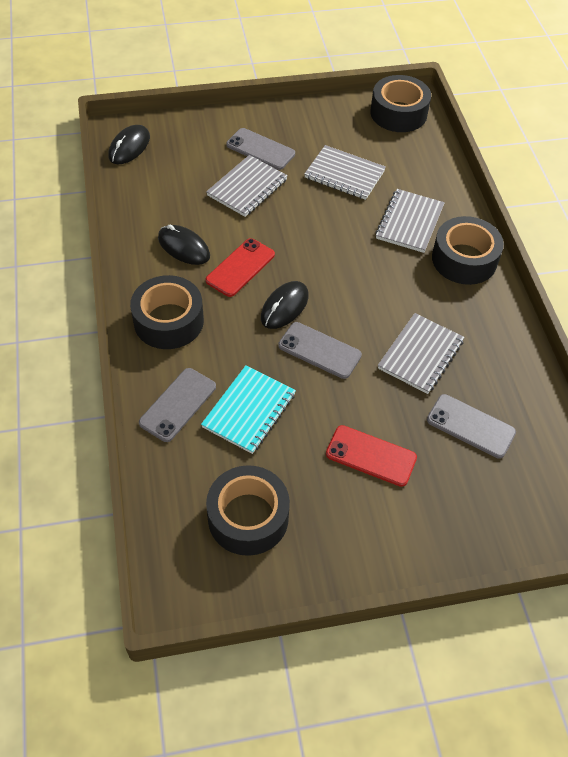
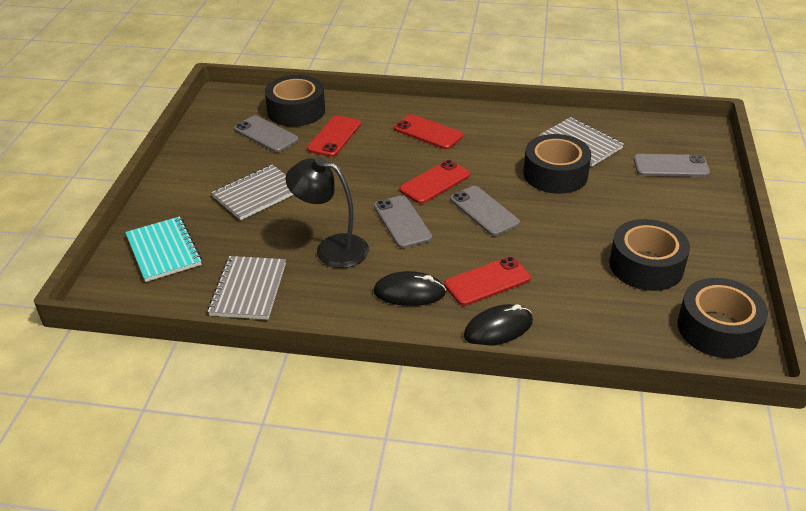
black lamp: 0 -> 1
black mouse: 3 -> 2
grey notebook: 4 -> 3
red phone: 2 -> 4

